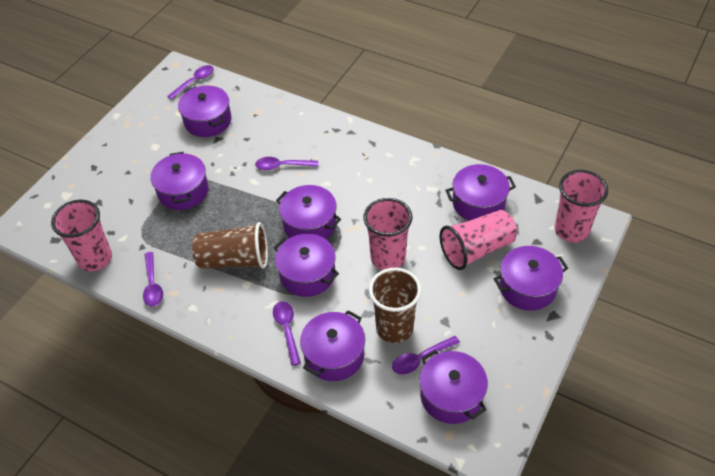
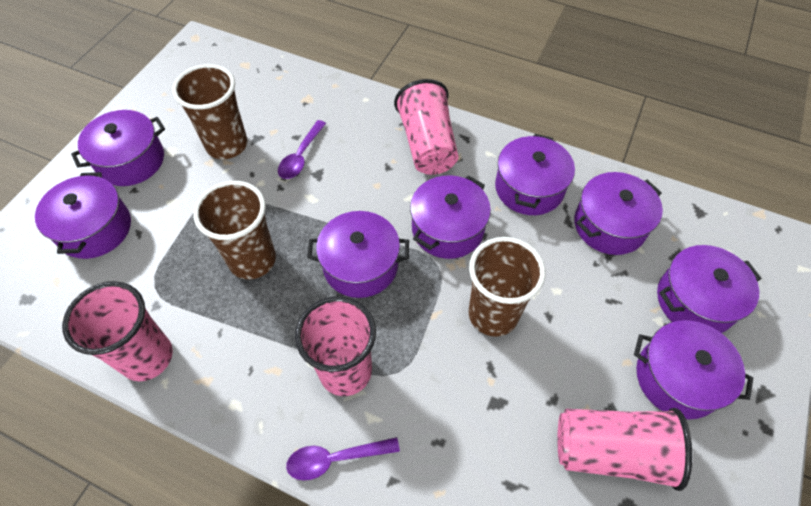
brown cup: 2 -> 3
purple spoon: 5 -> 2

